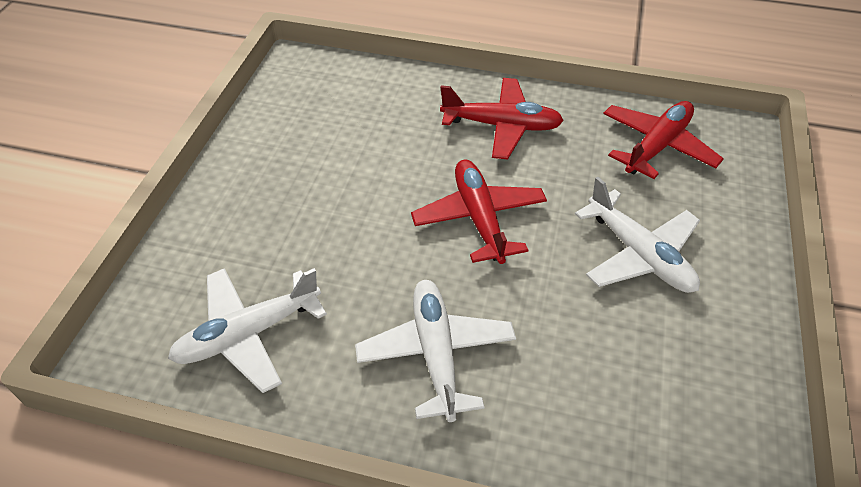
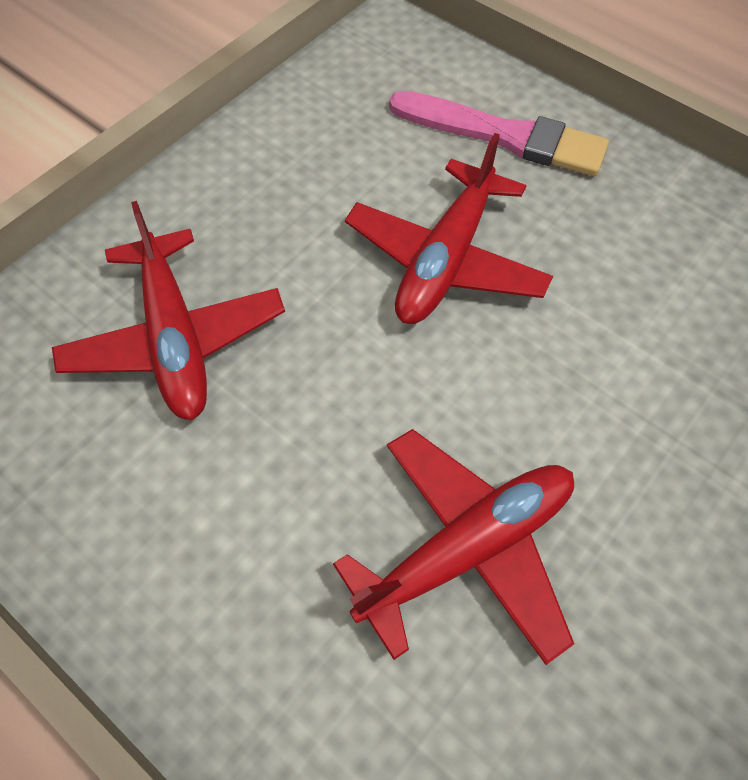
pink brush: 0 -> 1
white plane: 3 -> 0

